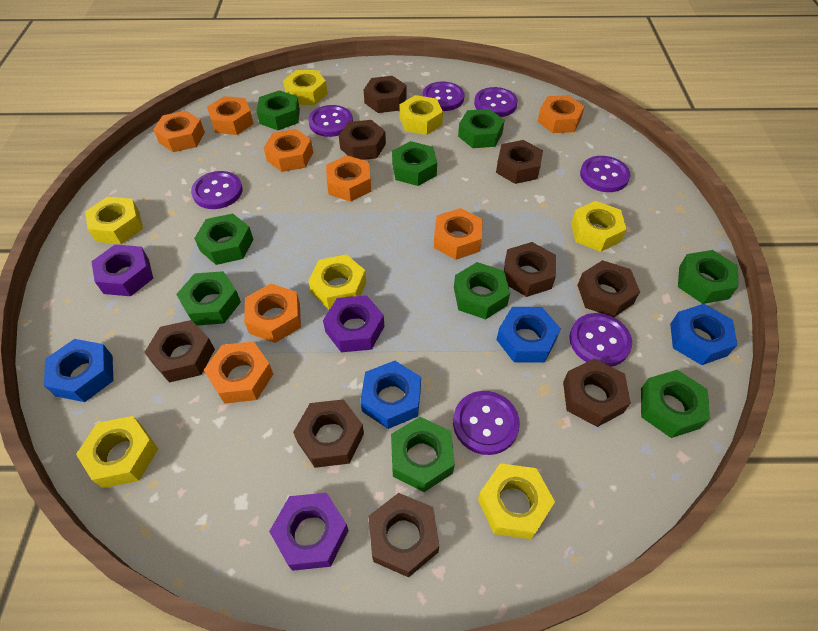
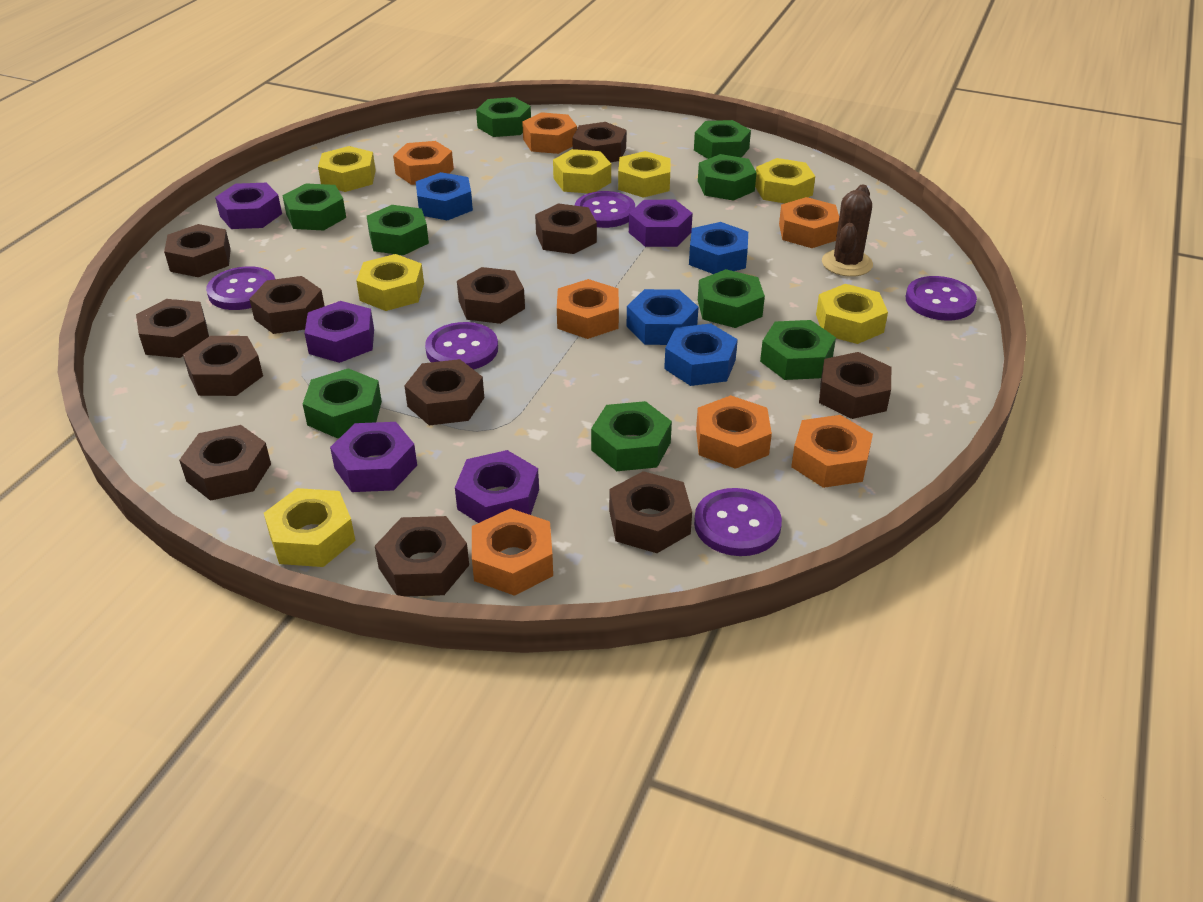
brown cactus: 0 -> 1
brown nut: 9 -> 12
orange nut: 8 -> 7
purple button: 7 -> 5
purple nut: 3 -> 5

